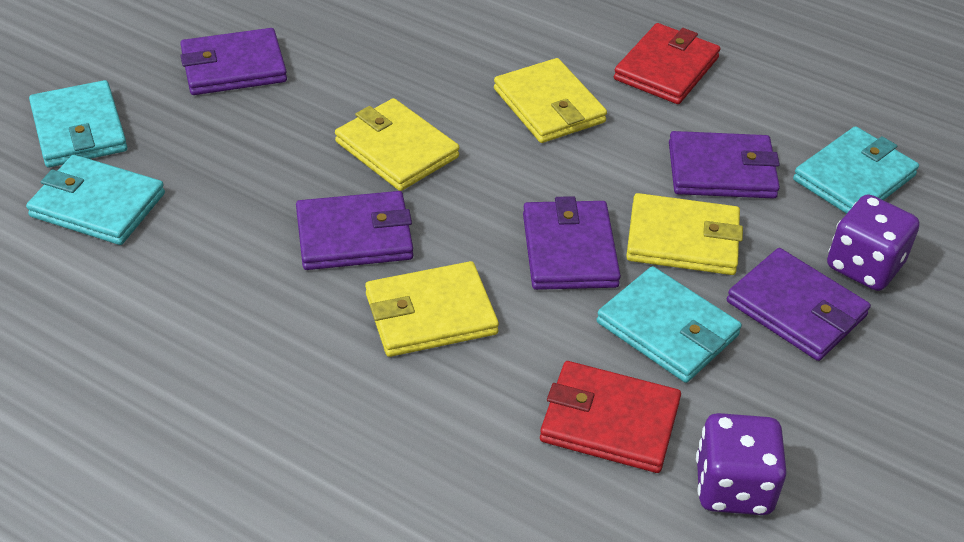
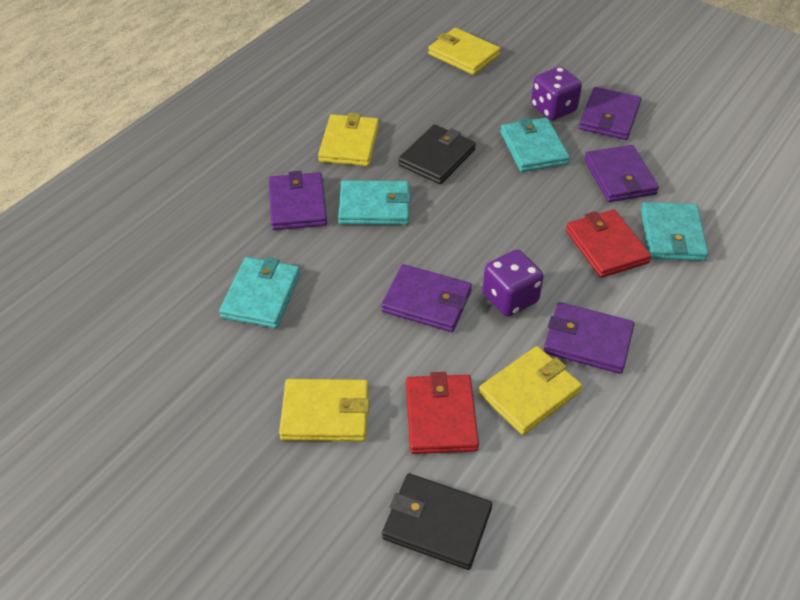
black wallet: 0 -> 2

